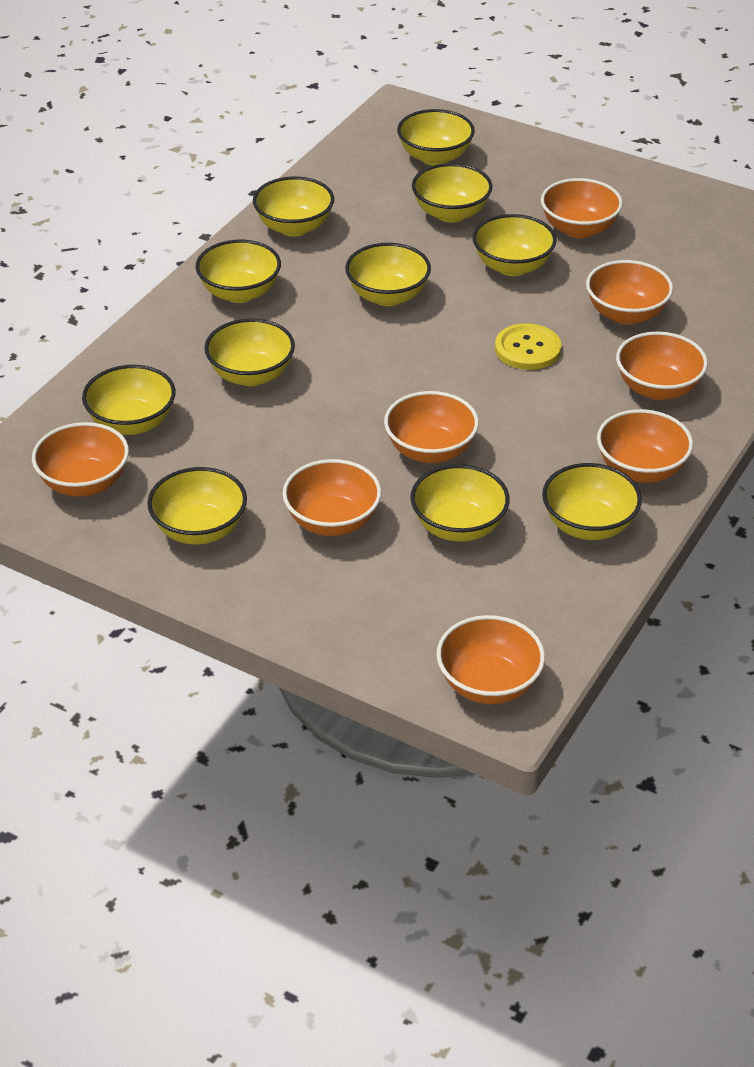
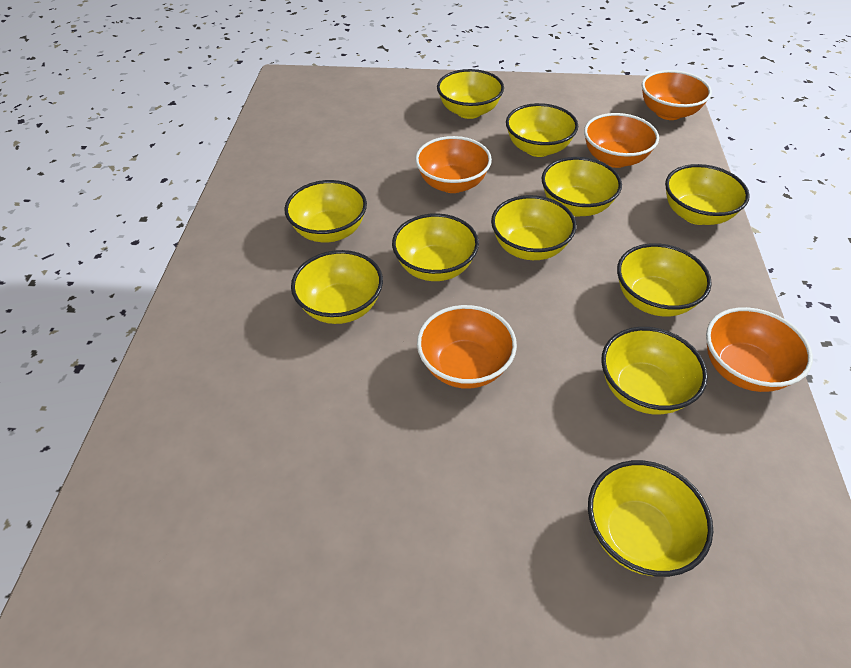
orange bowl: 8 -> 5
yellow button: 1 -> 0

